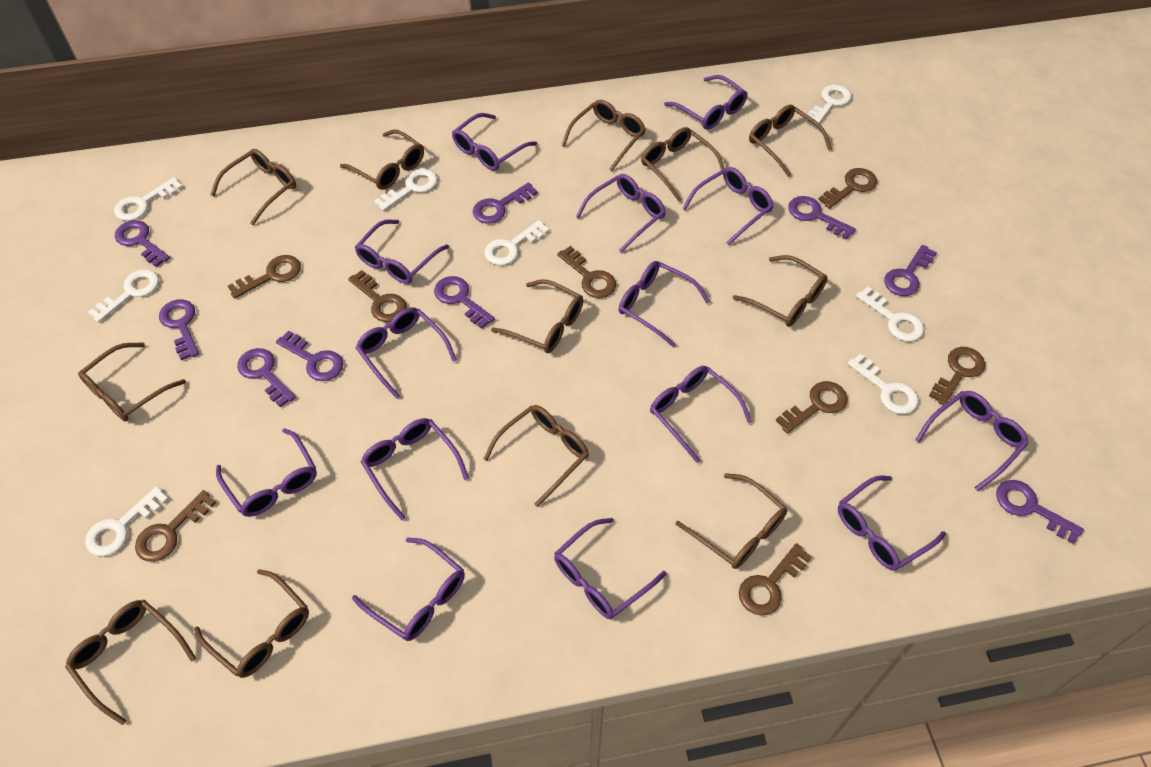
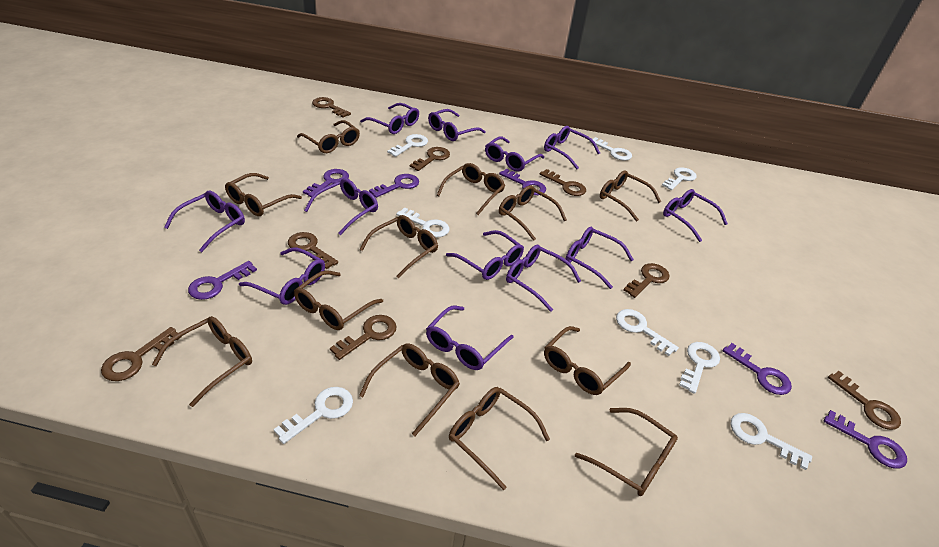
purple glasses: 14 -> 12
purple key: 9 -> 6

